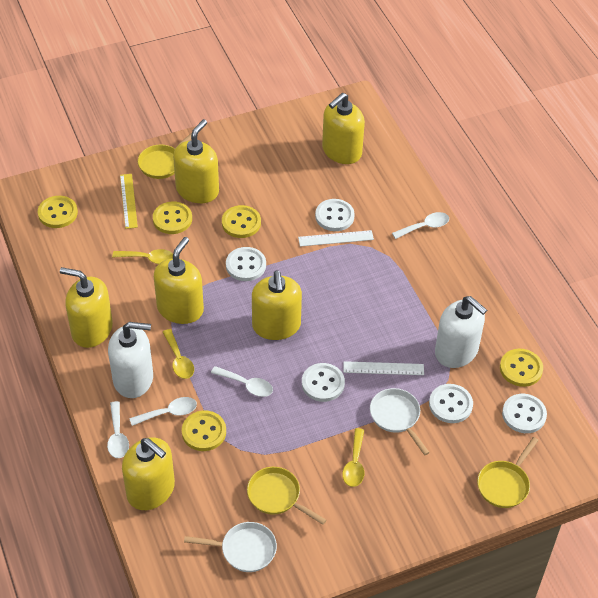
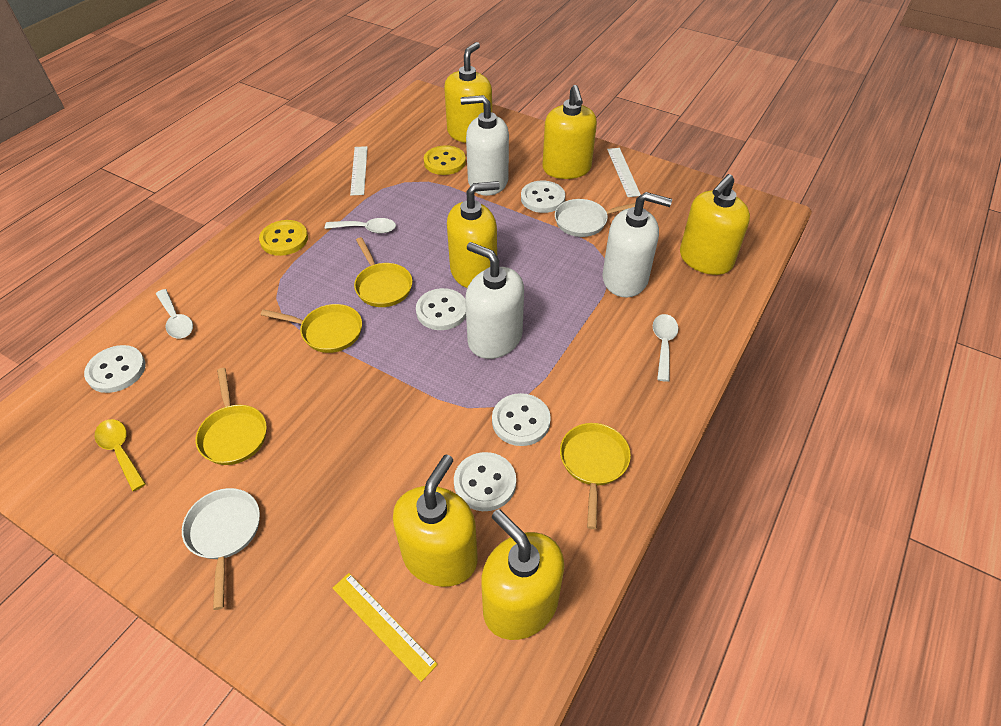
white soap dispenser: 2 -> 3
white spoon: 4 -> 3
yellow button: 5 -> 2
yellow pan: 3 -> 4
yellow spoon: 3 -> 1

